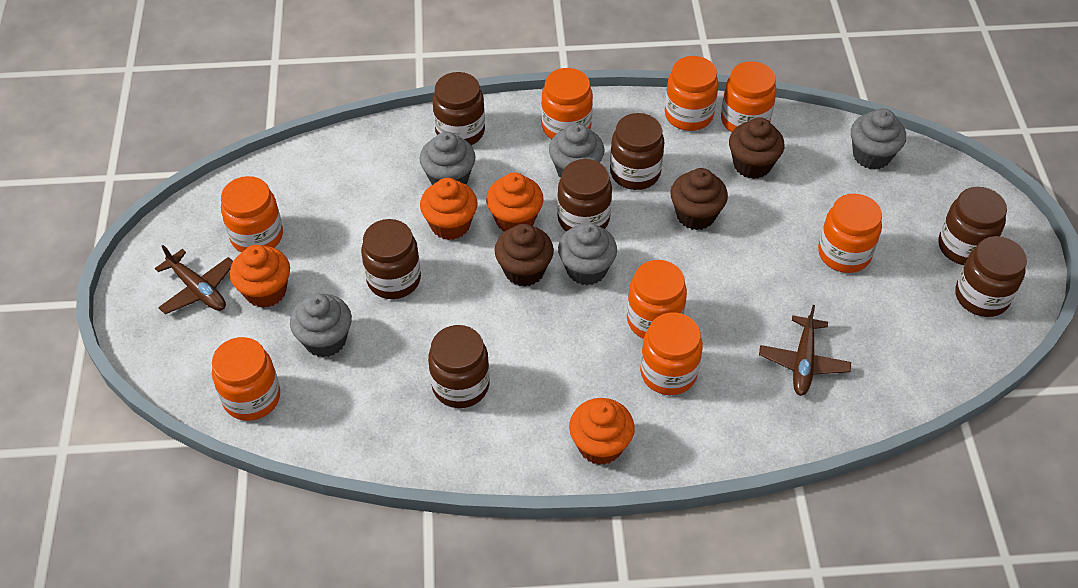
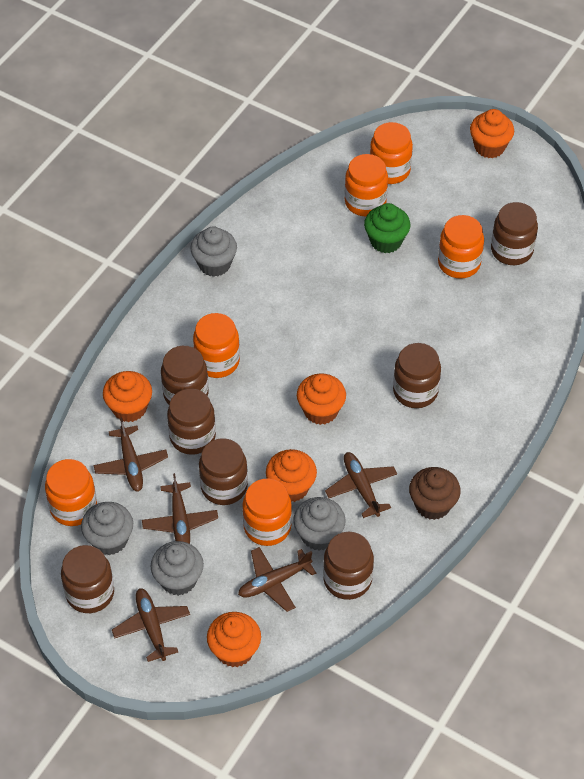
brown cupcake: 3 -> 1
brown plane: 2 -> 5
green cupcake: 0 -> 1
grey cupcake: 5 -> 4
orange cupcake: 4 -> 5
orange jar: 8 -> 6

